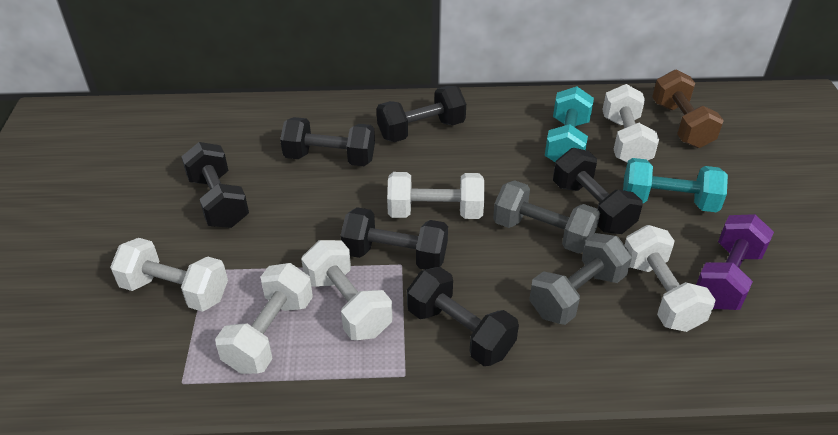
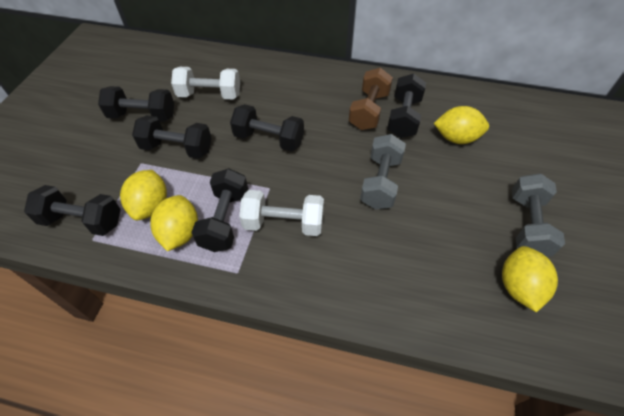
purple dumbbell: 1 -> 0
turquoise dumbbell: 2 -> 0
white dumbbell: 6 -> 2
yellow lemon: 0 -> 4

